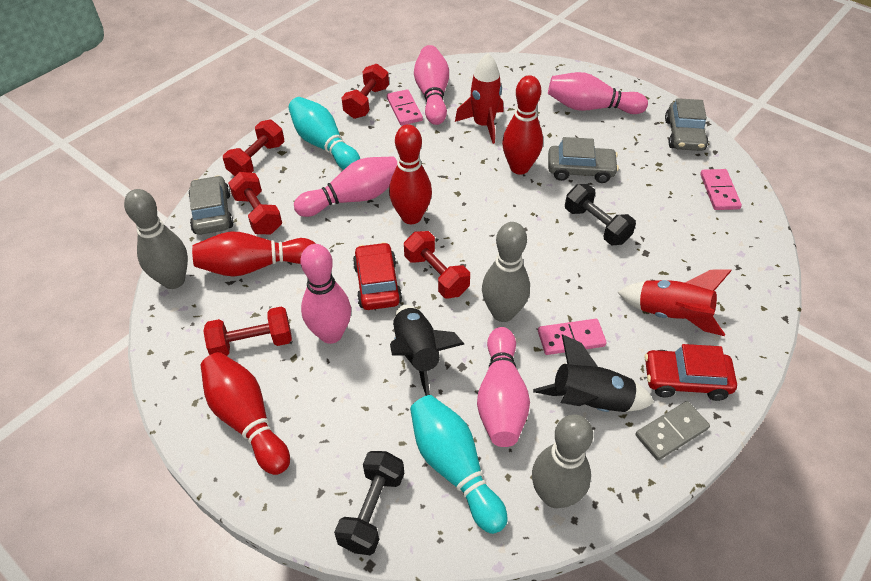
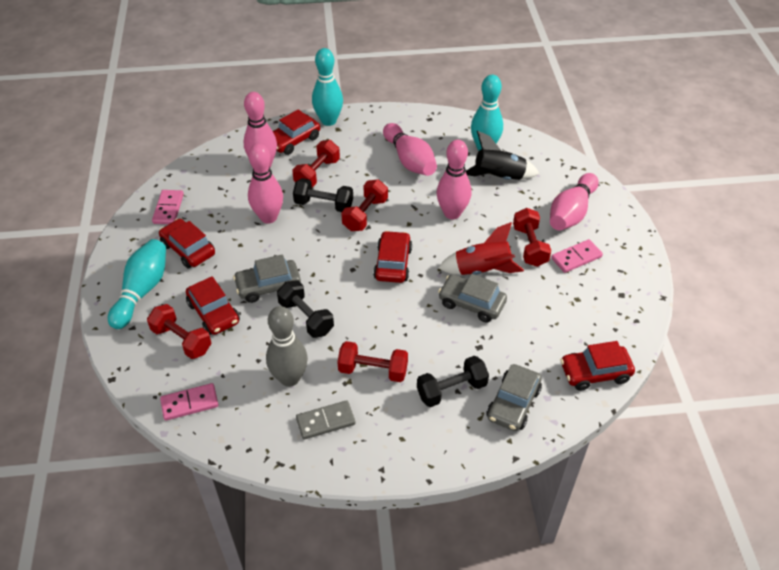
black dumbbell: 2 -> 3
black rocket: 2 -> 1
grey bowling pin: 3 -> 1
red bowling pin: 4 -> 0
red car: 2 -> 5
red rocket: 2 -> 1
turquoise bowling pin: 2 -> 3

